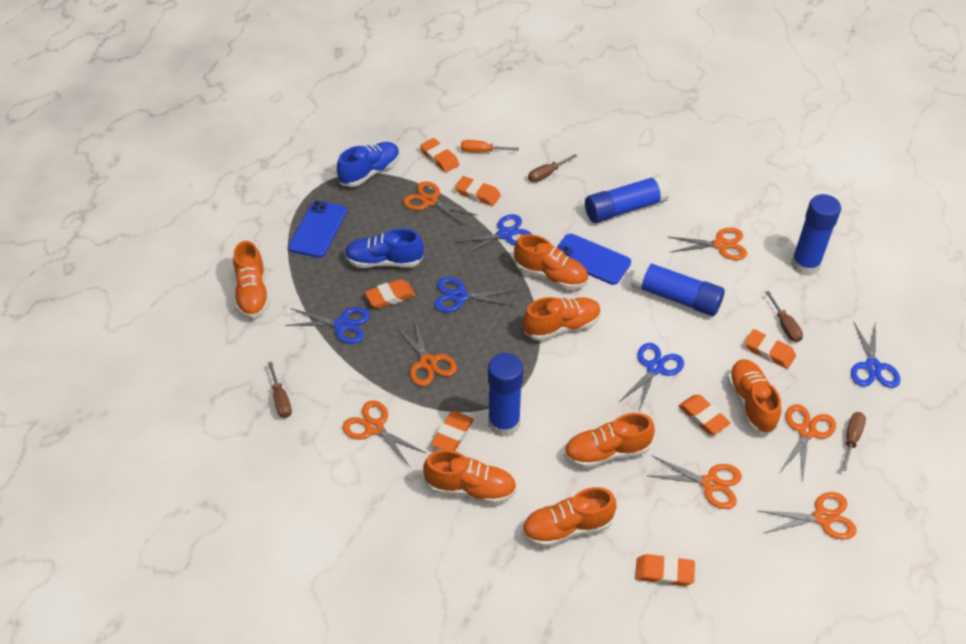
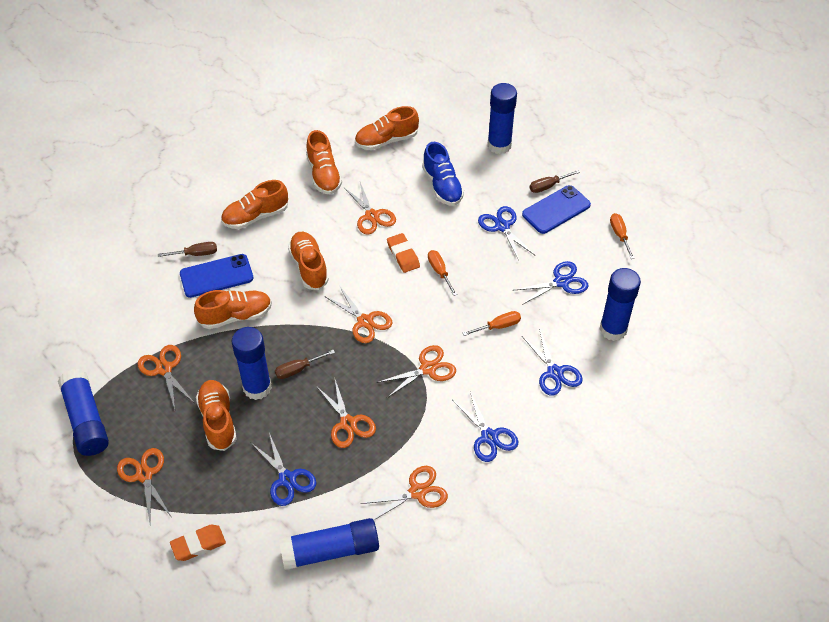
blue glue stick: 4 -> 5
blue shoe: 2 -> 1
brown screwdriver: 4 -> 3
orange eraser: 7 -> 2
orange screwdriver: 1 -> 3
orange shoe: 7 -> 6

